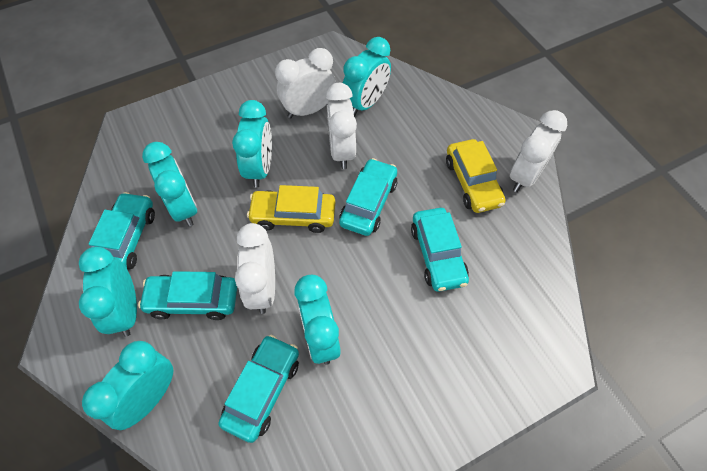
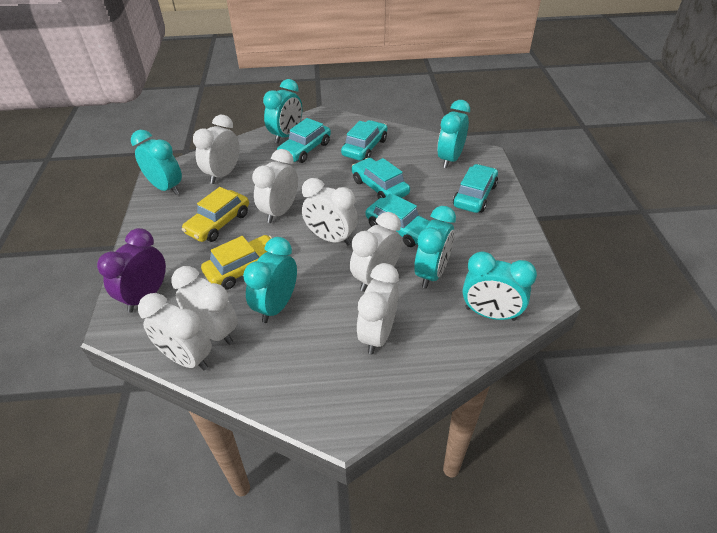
purple clock: 0 -> 1
white clock: 4 -> 7

